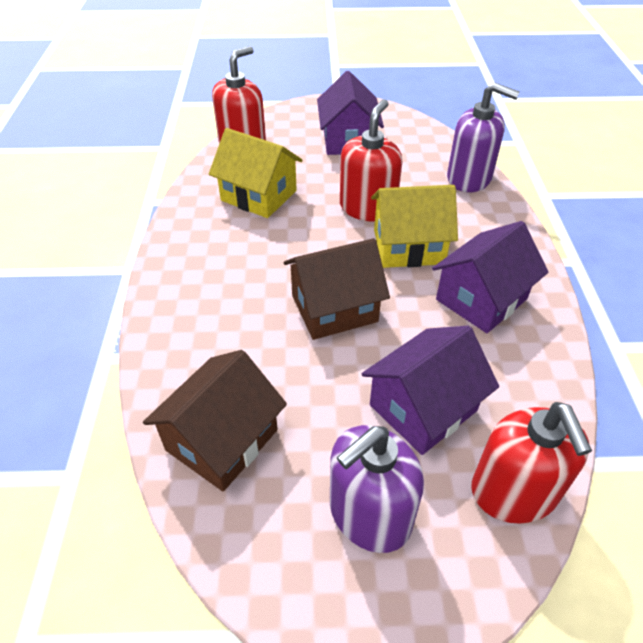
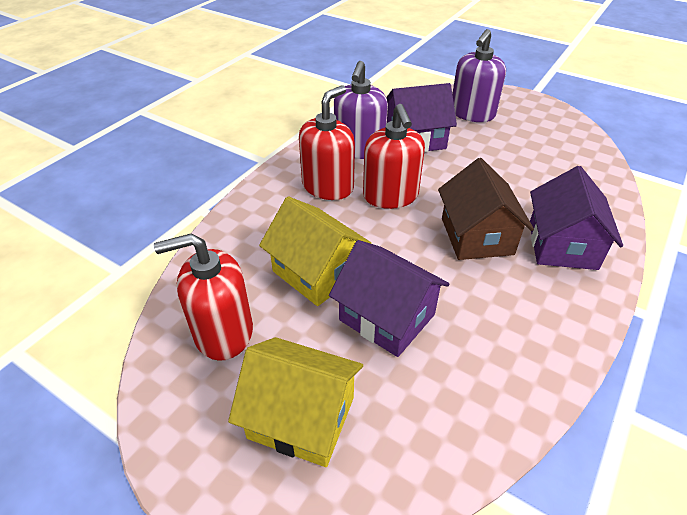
brown house: 2 -> 1

